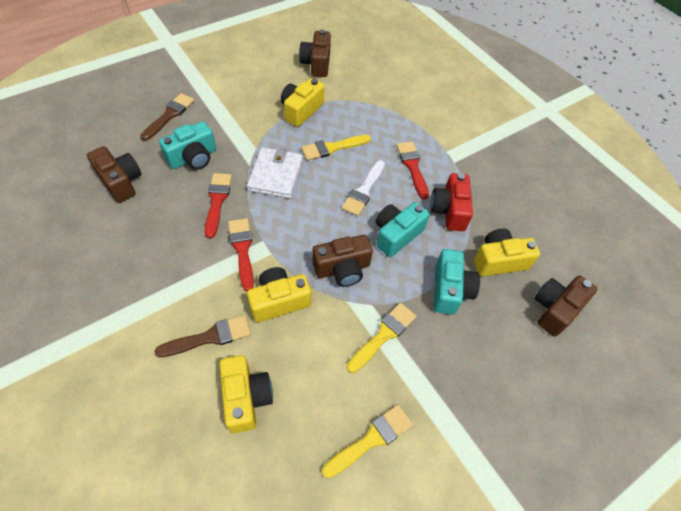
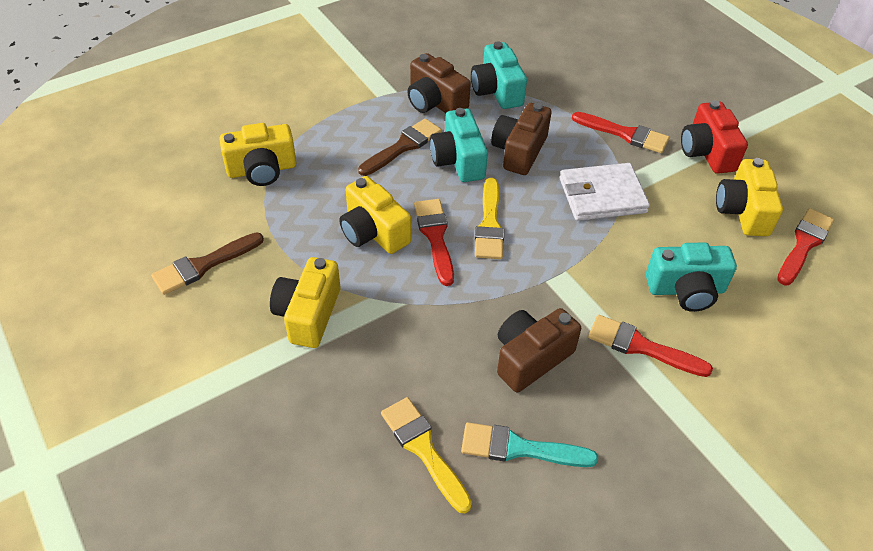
brown camera: 4 -> 3
red brush: 3 -> 4
turquoise brush: 0 -> 1
white brush: 1 -> 0
yellow brush: 3 -> 2

